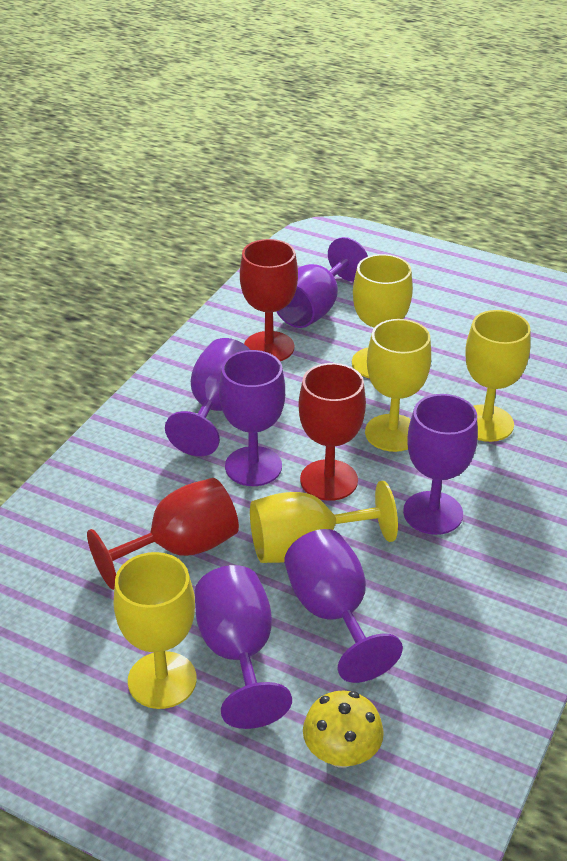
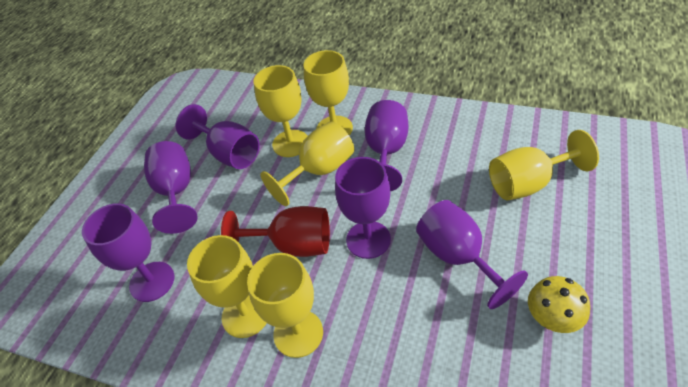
red goblet: 3 -> 1
yellow goblet: 5 -> 6

